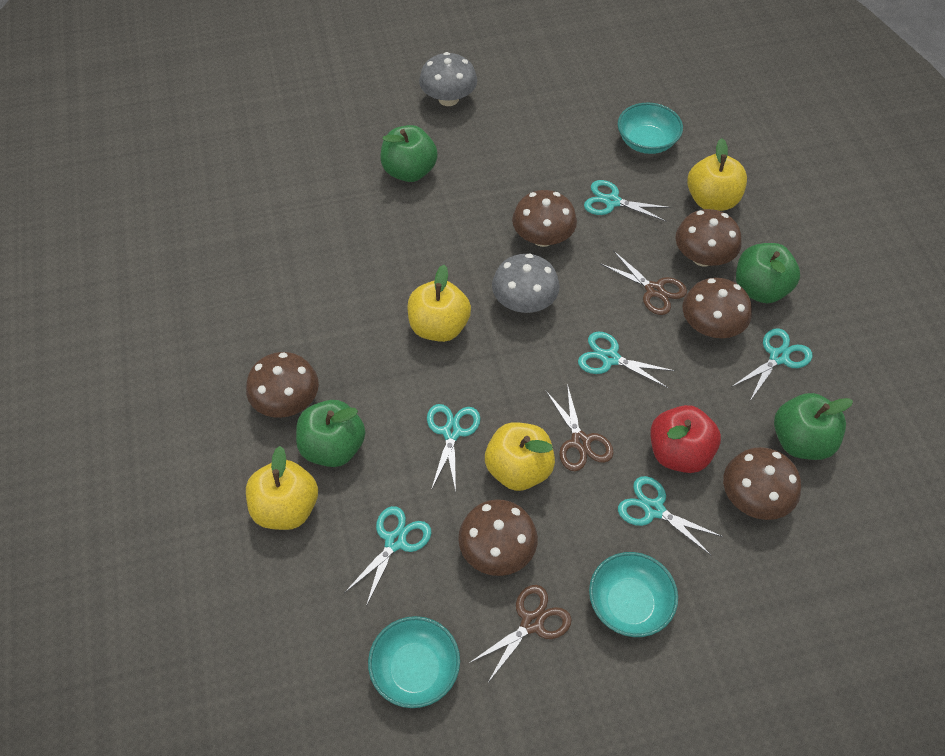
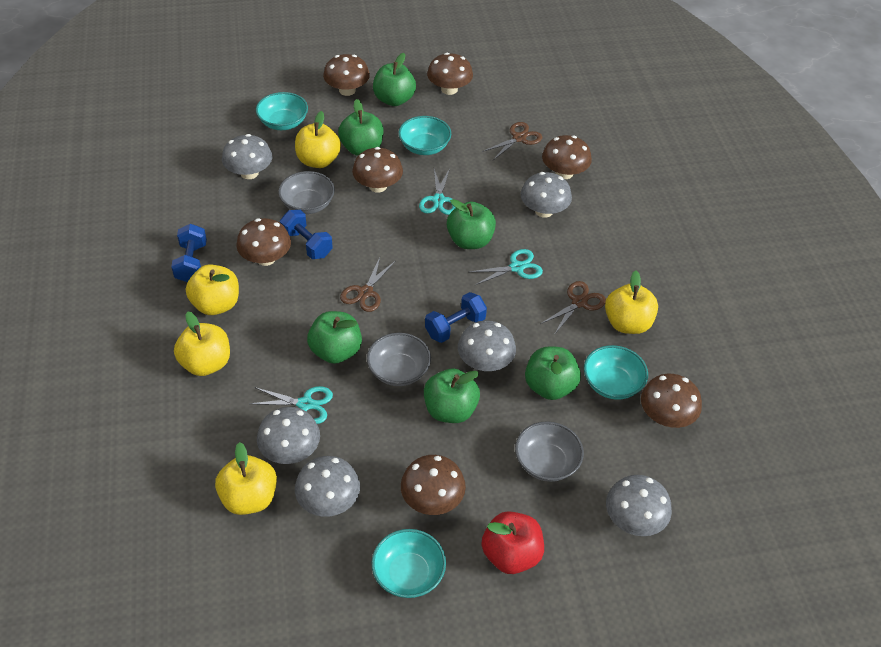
blue dumbbell: 0 -> 3
brown mushroom: 6 -> 7
green apple: 4 -> 6
grey bowl: 0 -> 3
grey mushroom: 2 -> 6
turquoise bowl: 3 -> 4
turquoise scissors: 6 -> 3
yellow apple: 4 -> 5

